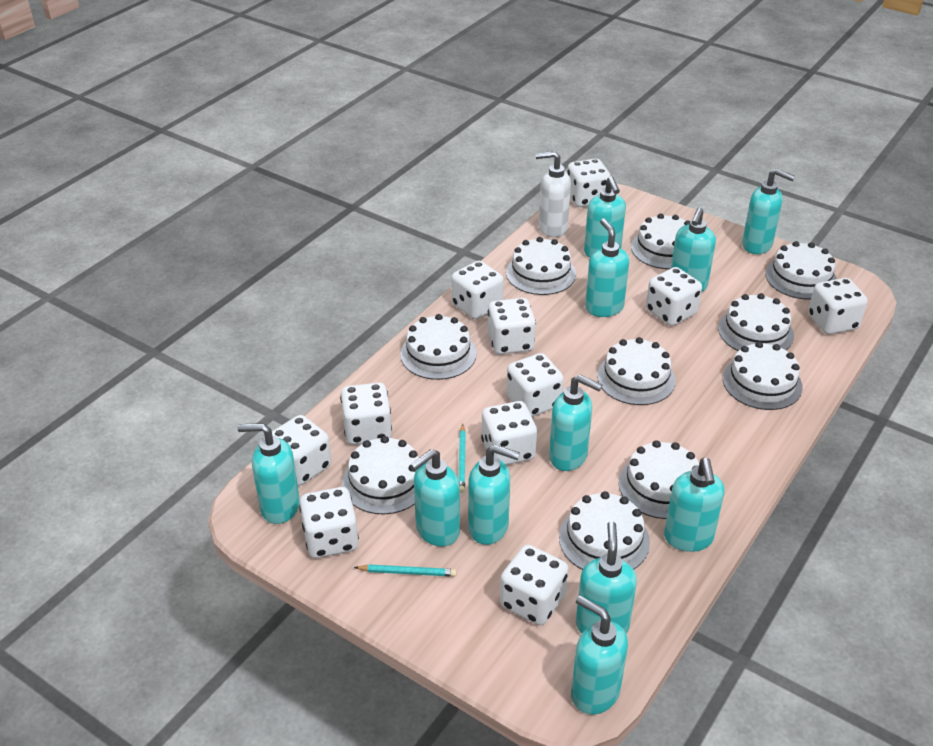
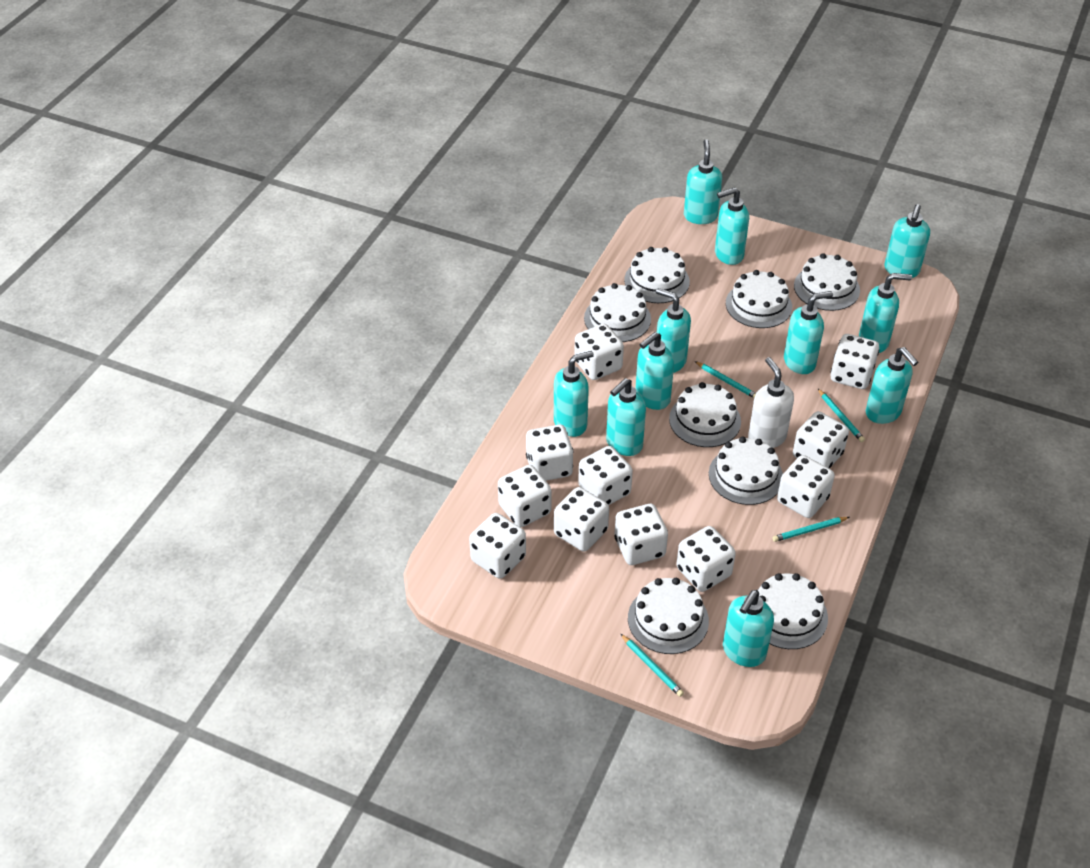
turquoise pencil: 2 -> 4
white cake: 10 -> 8

